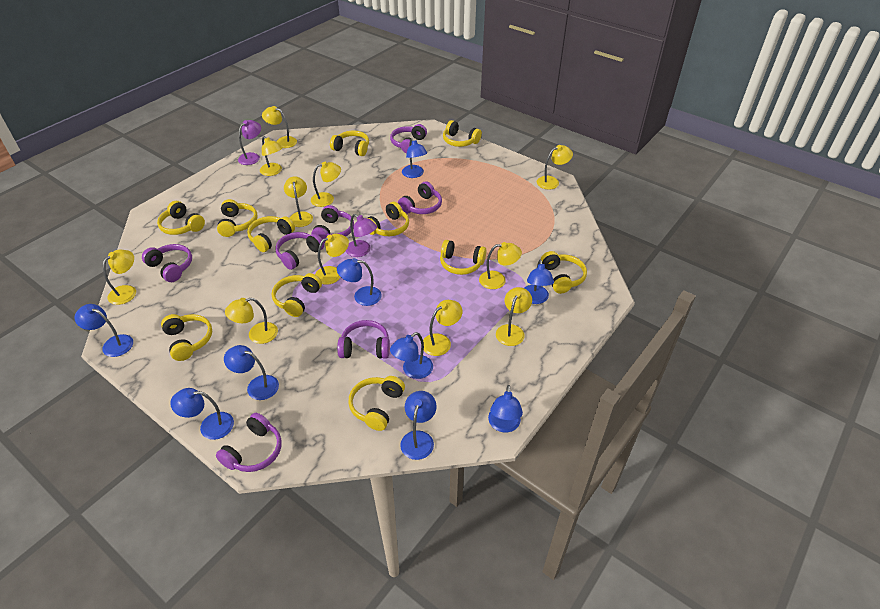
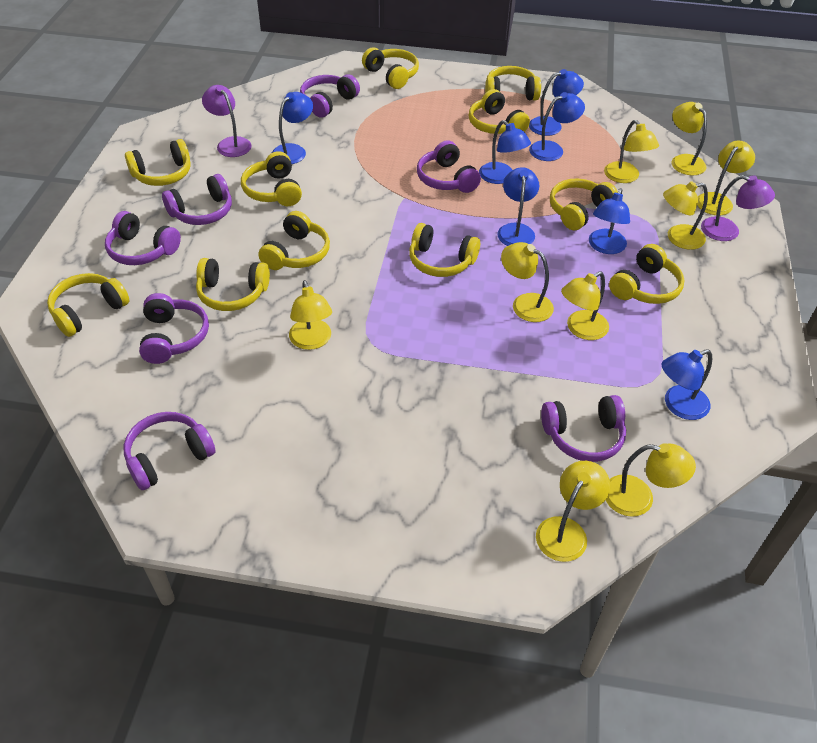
blue lamp: 9 -> 7
yellow lamp: 11 -> 9

